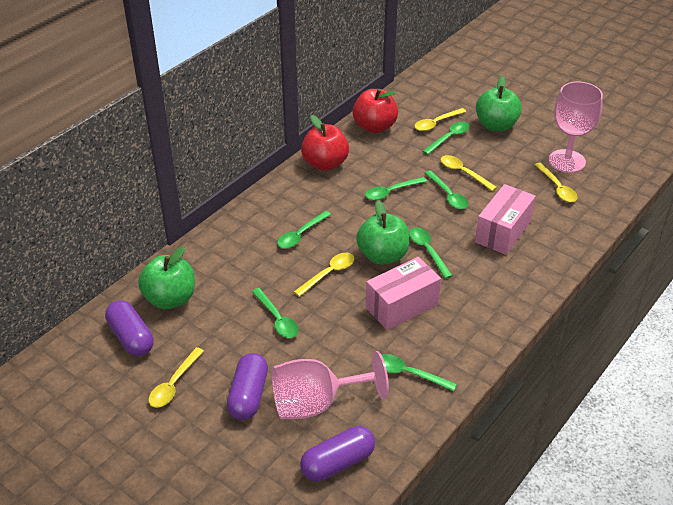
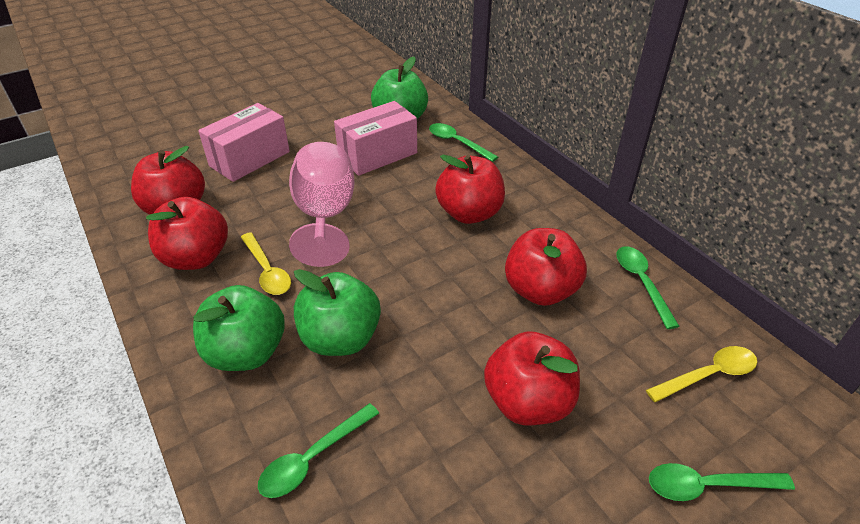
green spoon: 7 -> 4
pink goblet: 2 -> 1
purple capsule: 3 -> 0
red apple: 2 -> 5
yellow spoon: 5 -> 2

